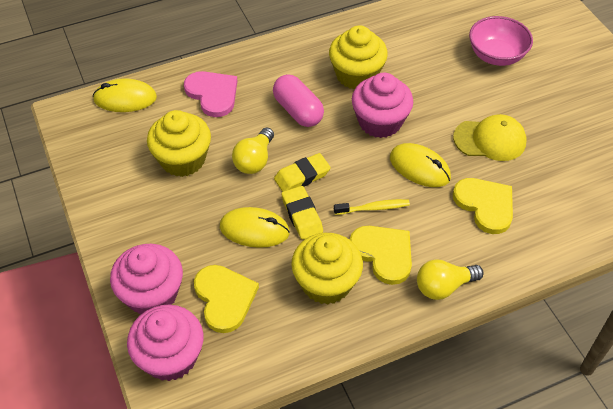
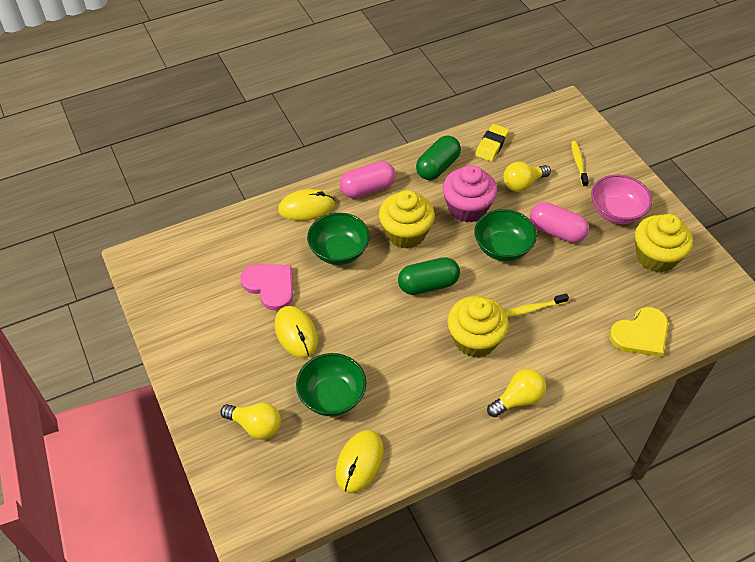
green bowl: 0 -> 3
green capsule: 0 -> 2
pink capsule: 1 -> 2
pink cupcake: 3 -> 1
yellow cap: 1 -> 0
yellow eraser: 2 -> 1
yellow heart: 3 -> 1
yellow light bulb: 2 -> 3
yellow toothbrush: 1 -> 2

